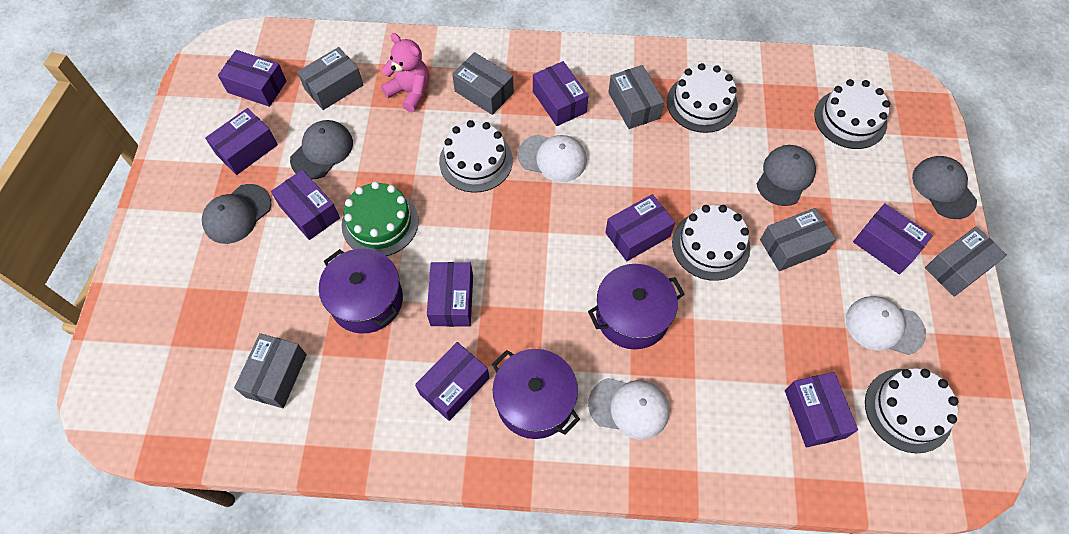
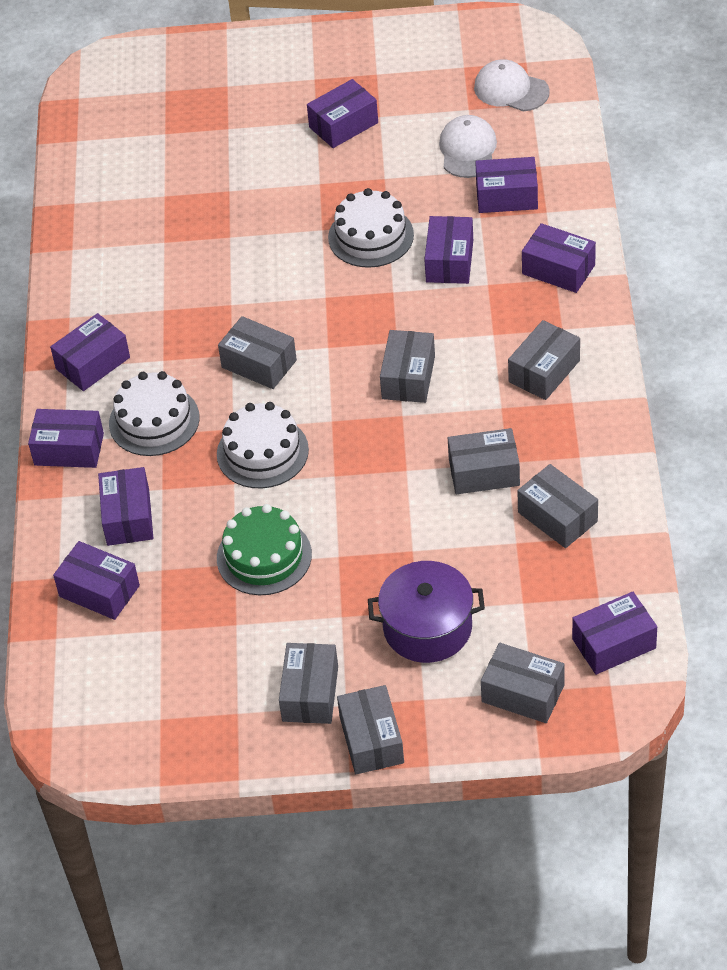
grey box: 6 -> 8
grey cap: 4 -> 0
pink teddy bear: 1 -> 0
purple pot: 3 -> 1
white cake: 5 -> 3
white cap: 3 -> 2

